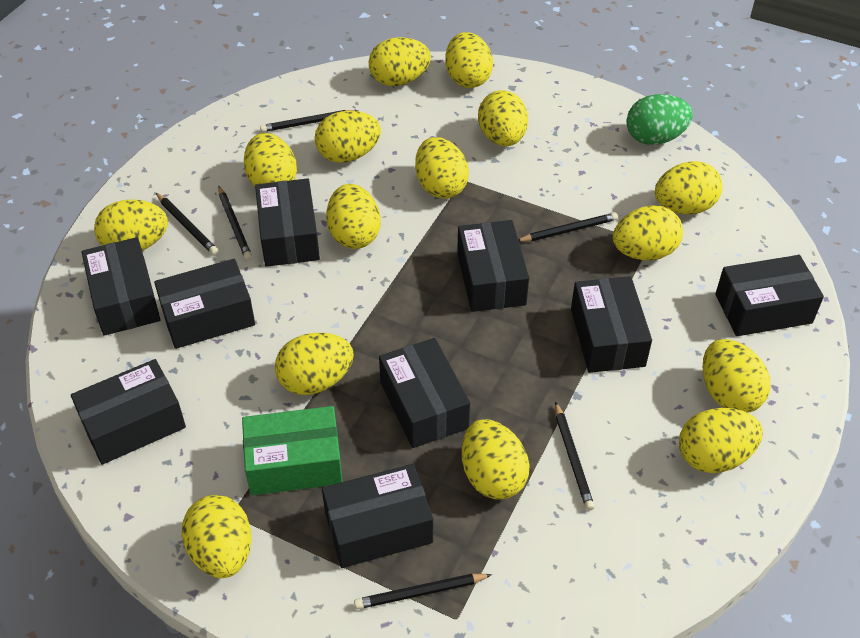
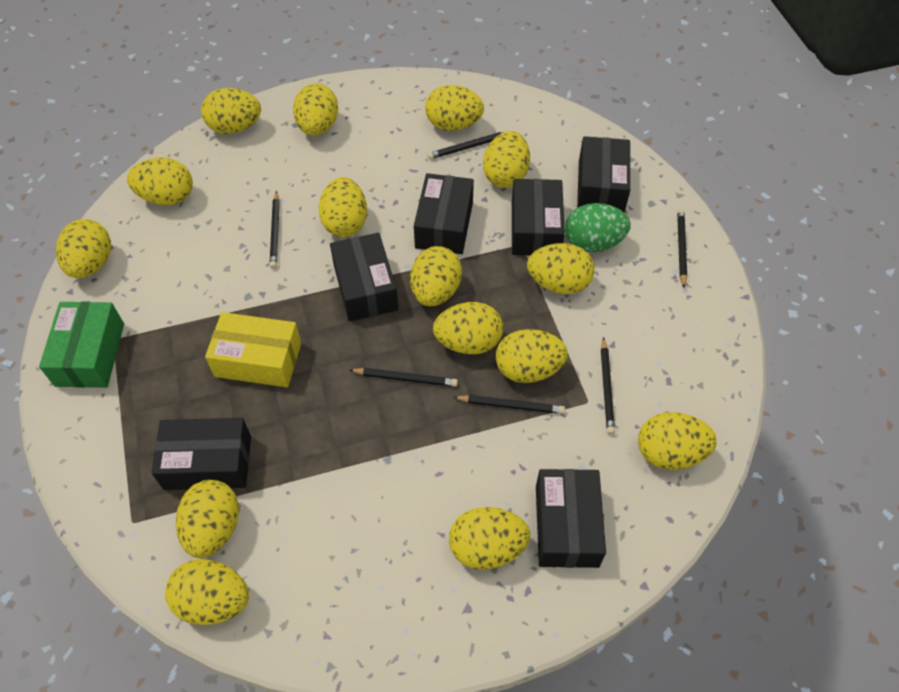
black box: 9 -> 6
yellow box: 0 -> 1

